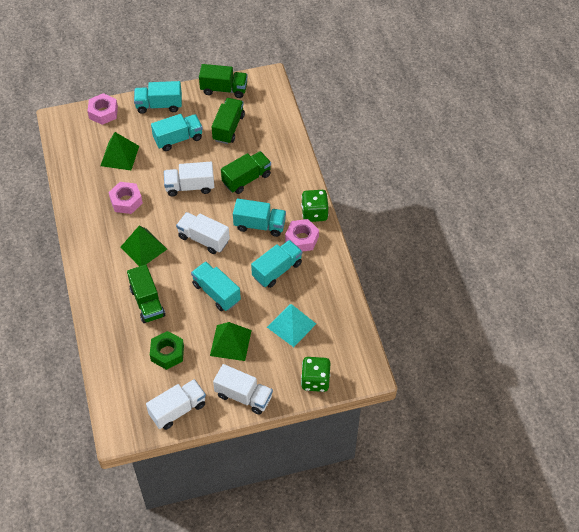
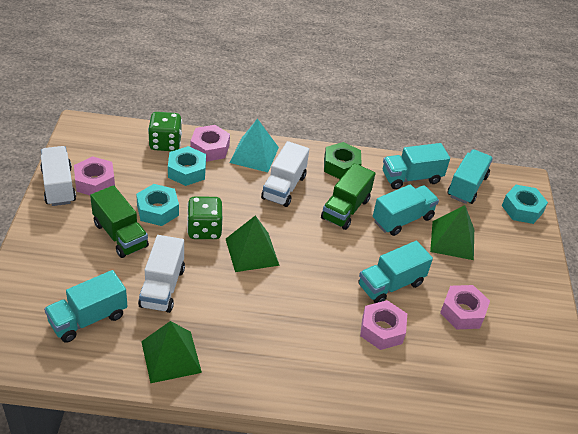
green truck: 4 -> 2
pink nut: 3 -> 4
turquoise nut: 0 -> 3
white truck: 4 -> 3

